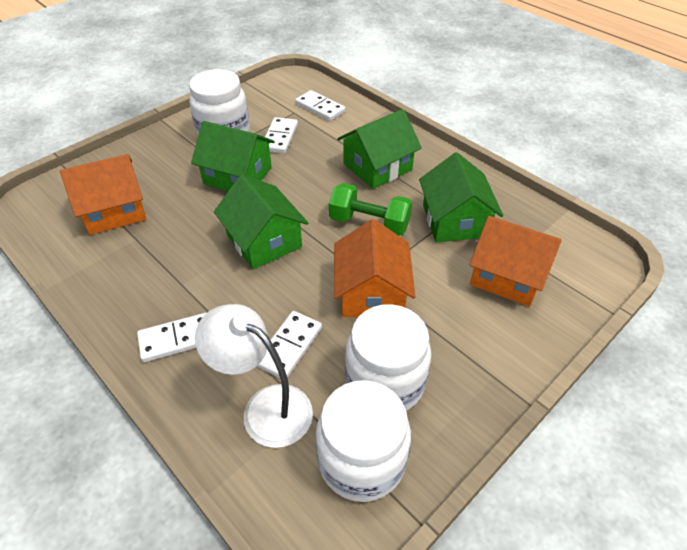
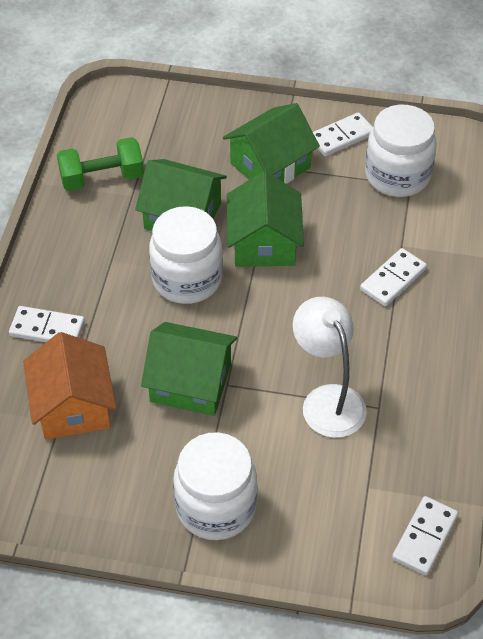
orange house: 3 -> 1

